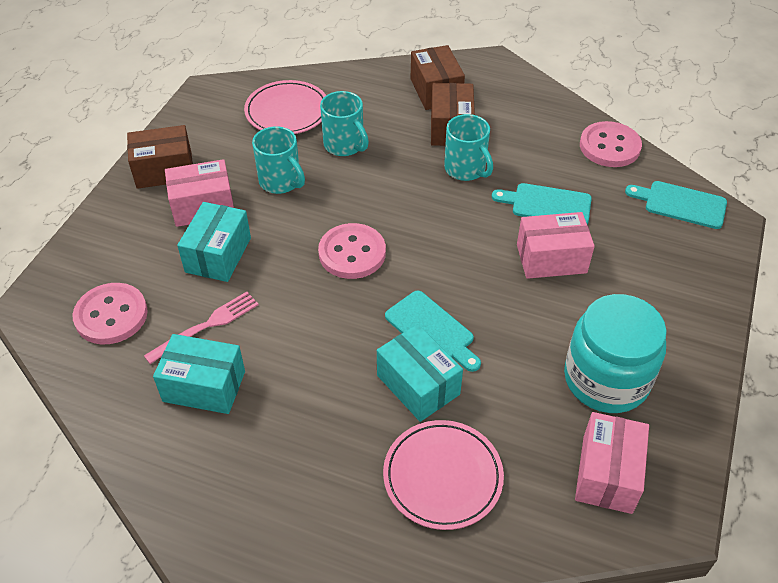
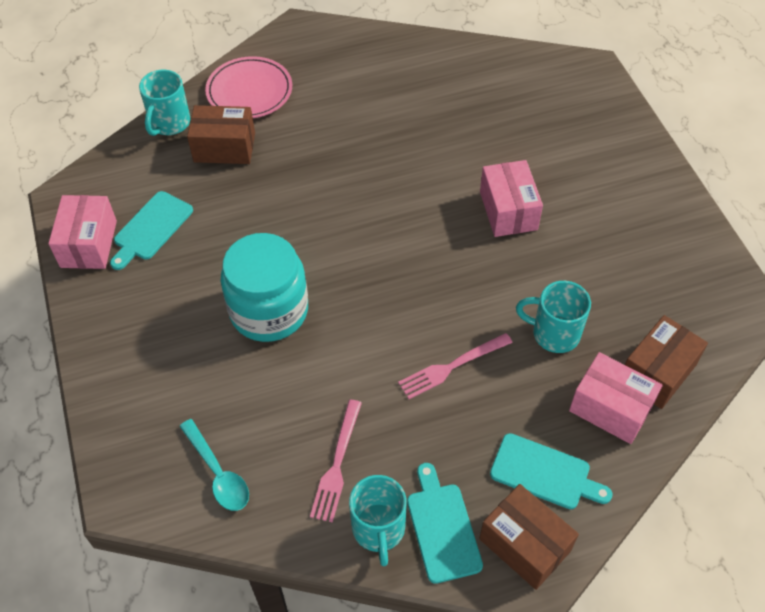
pink button: 3 -> 0
pink fork: 1 -> 2
pink plate: 2 -> 1
turquoise box: 3 -> 0
turquoise spoon: 0 -> 1

